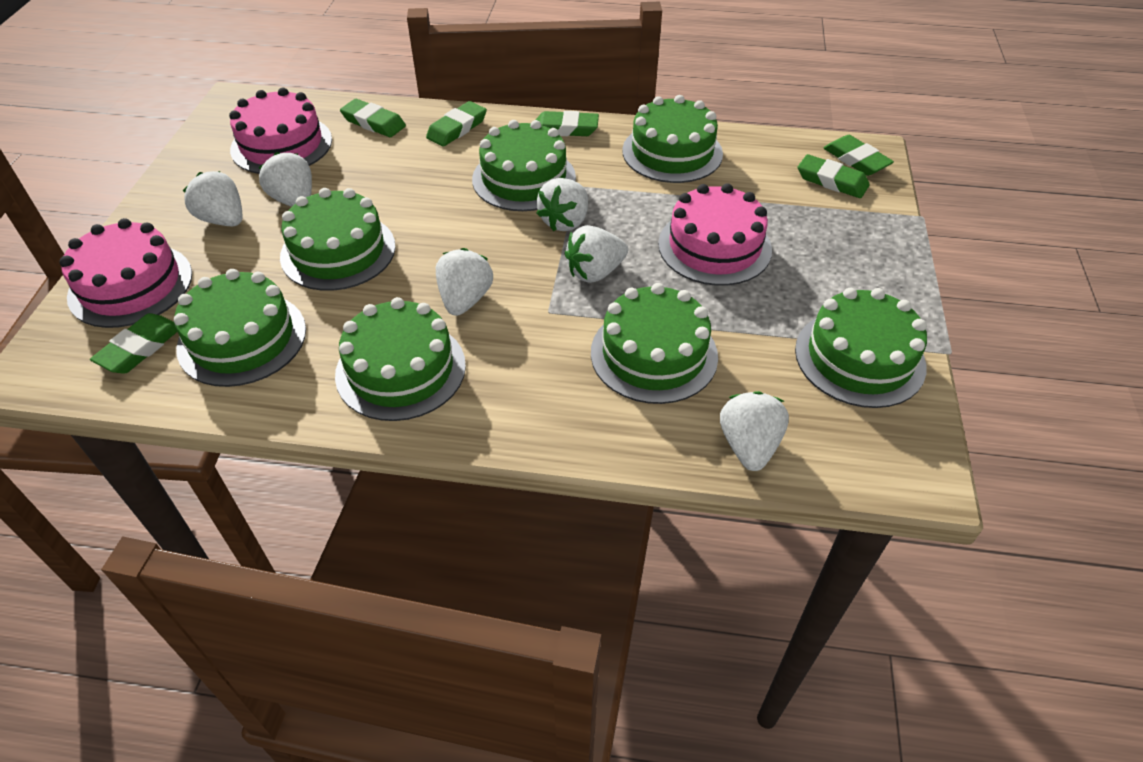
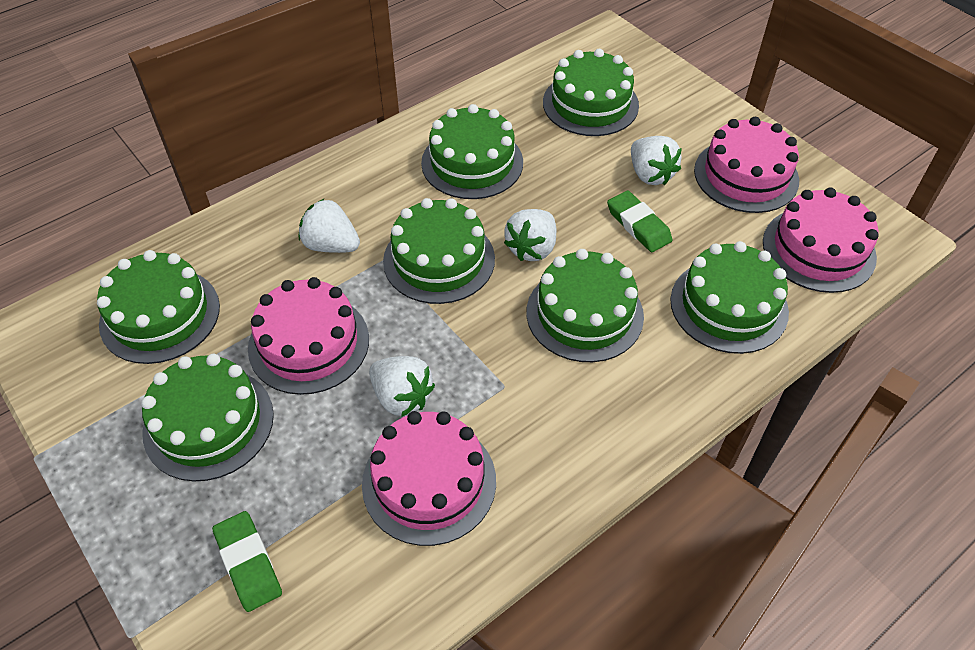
green eraser: 6 -> 2
pink cake: 3 -> 4
white strawberry: 6 -> 4

